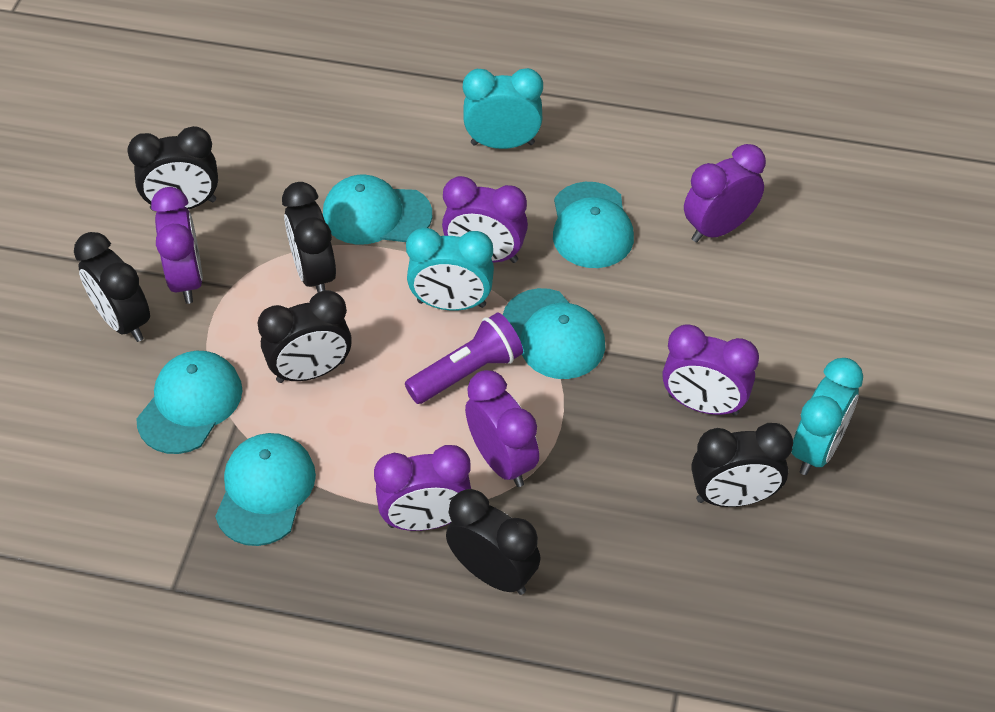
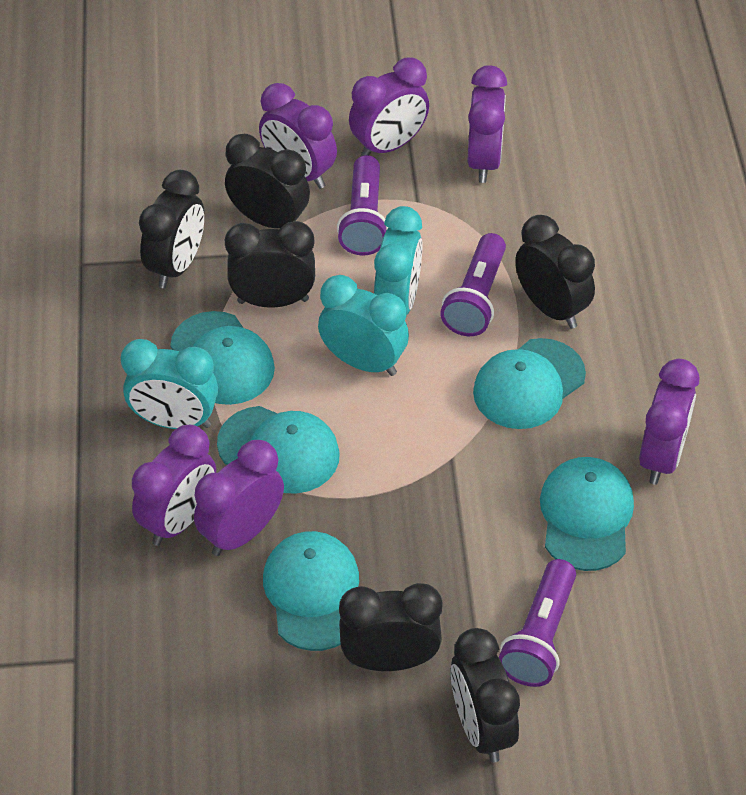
purple flashlight: 1 -> 3

